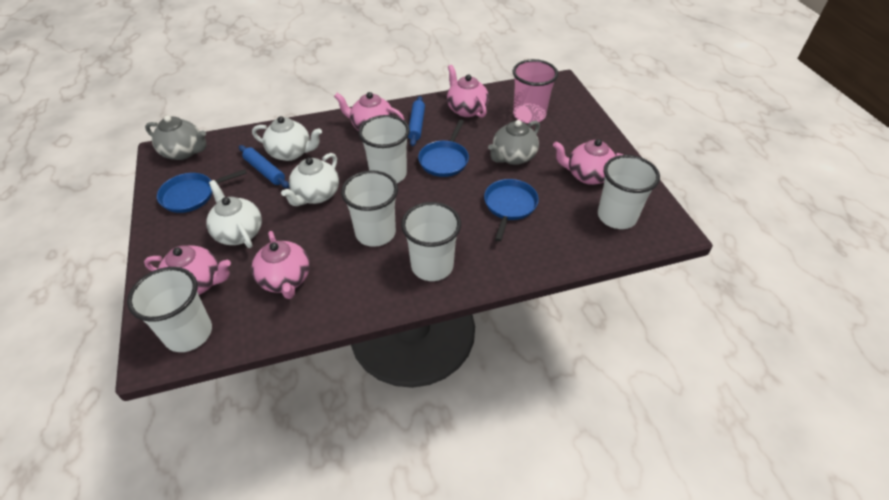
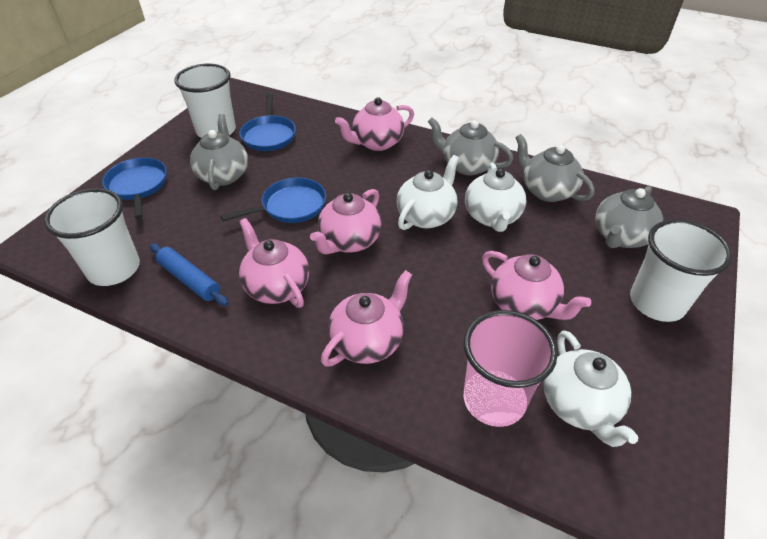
blue rolling pin: 2 -> 1
grey teapot: 2 -> 4
white cup: 5 -> 3

